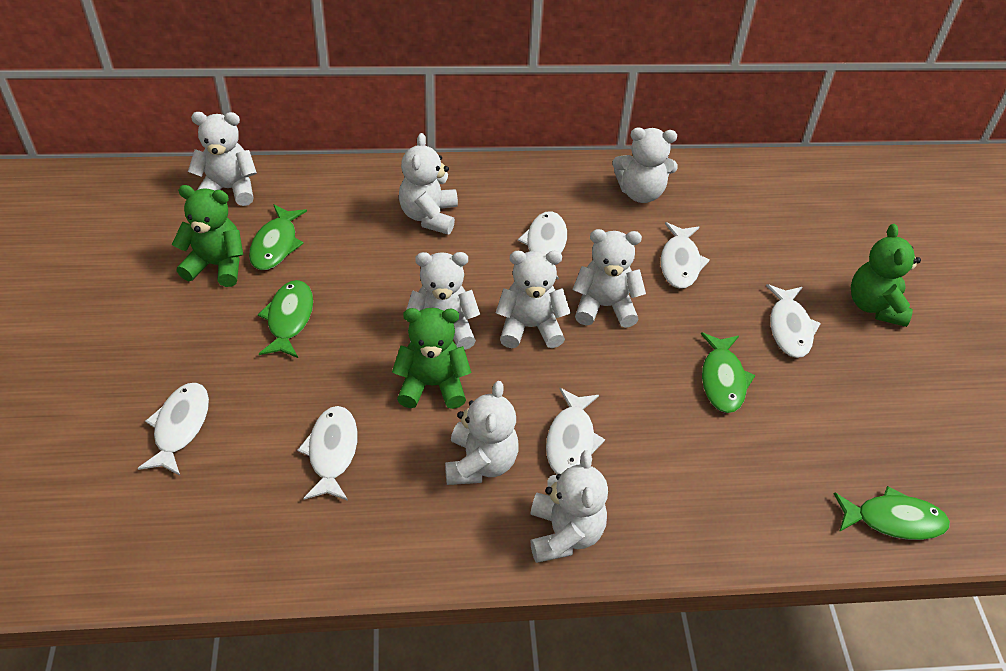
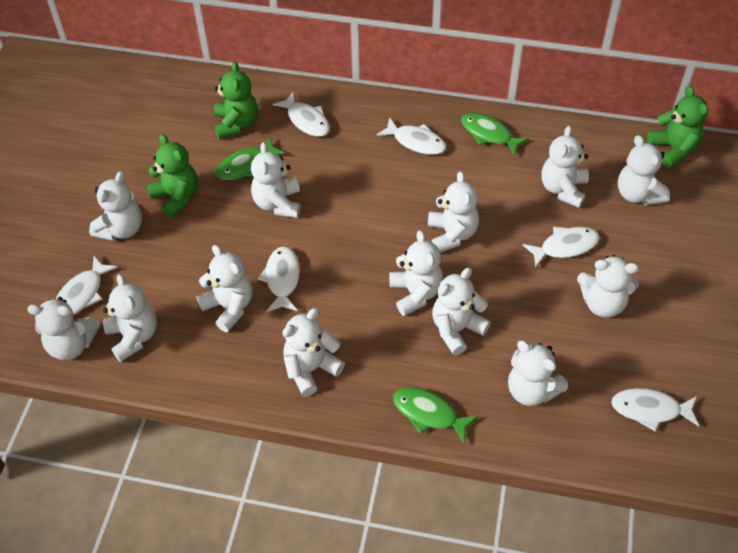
green fish: 4 -> 3
white teddy bear: 8 -> 13

